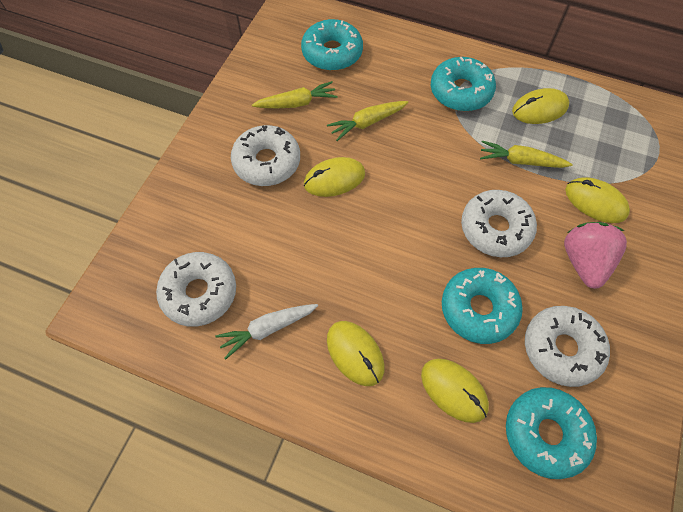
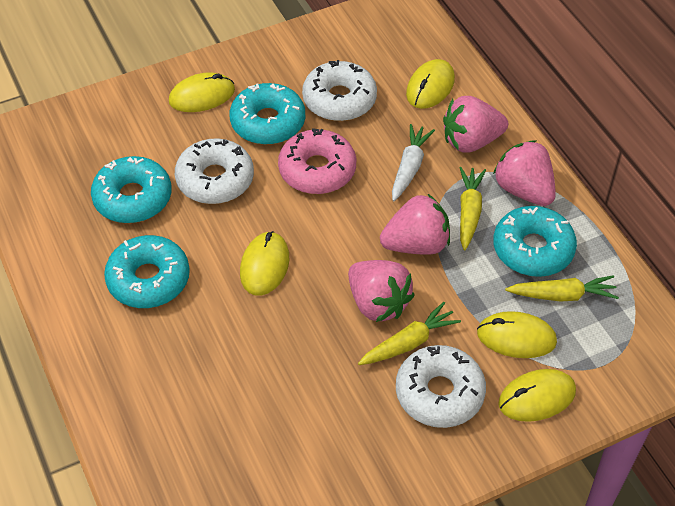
pink donut: 0 -> 1
pink strawberry: 1 -> 4
white donut: 4 -> 3

